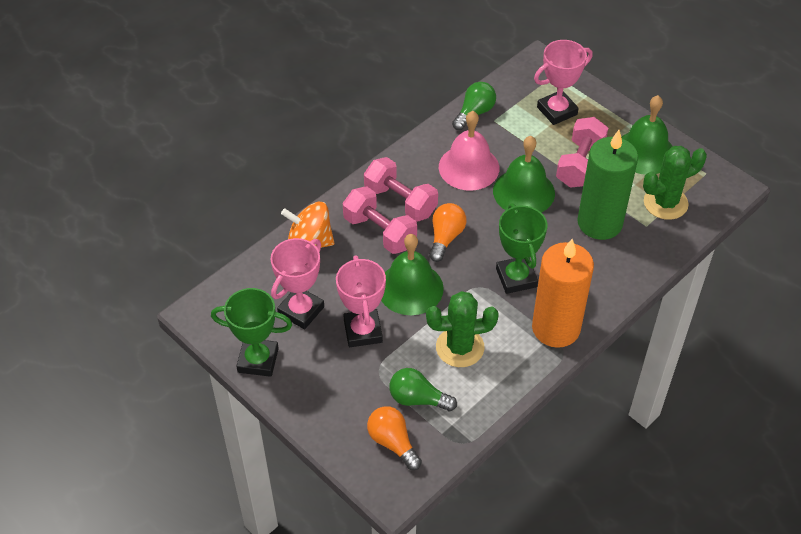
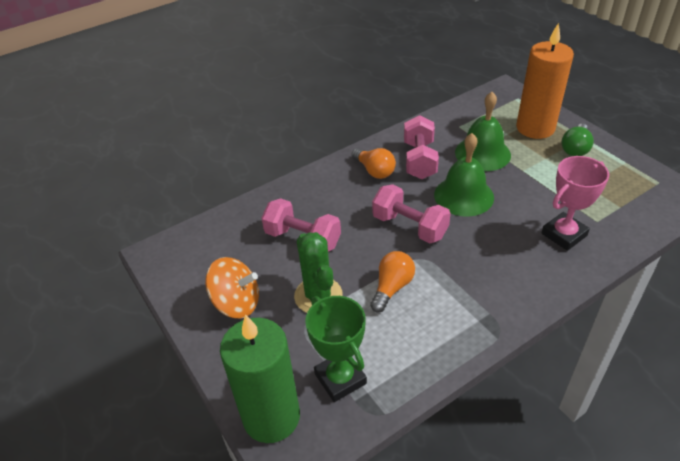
green bell: 3 -> 2
green cactus: 2 -> 1
green light bulb: 2 -> 1
green trophy: 2 -> 1
pink bell: 1 -> 0
pink trophy: 3 -> 1

